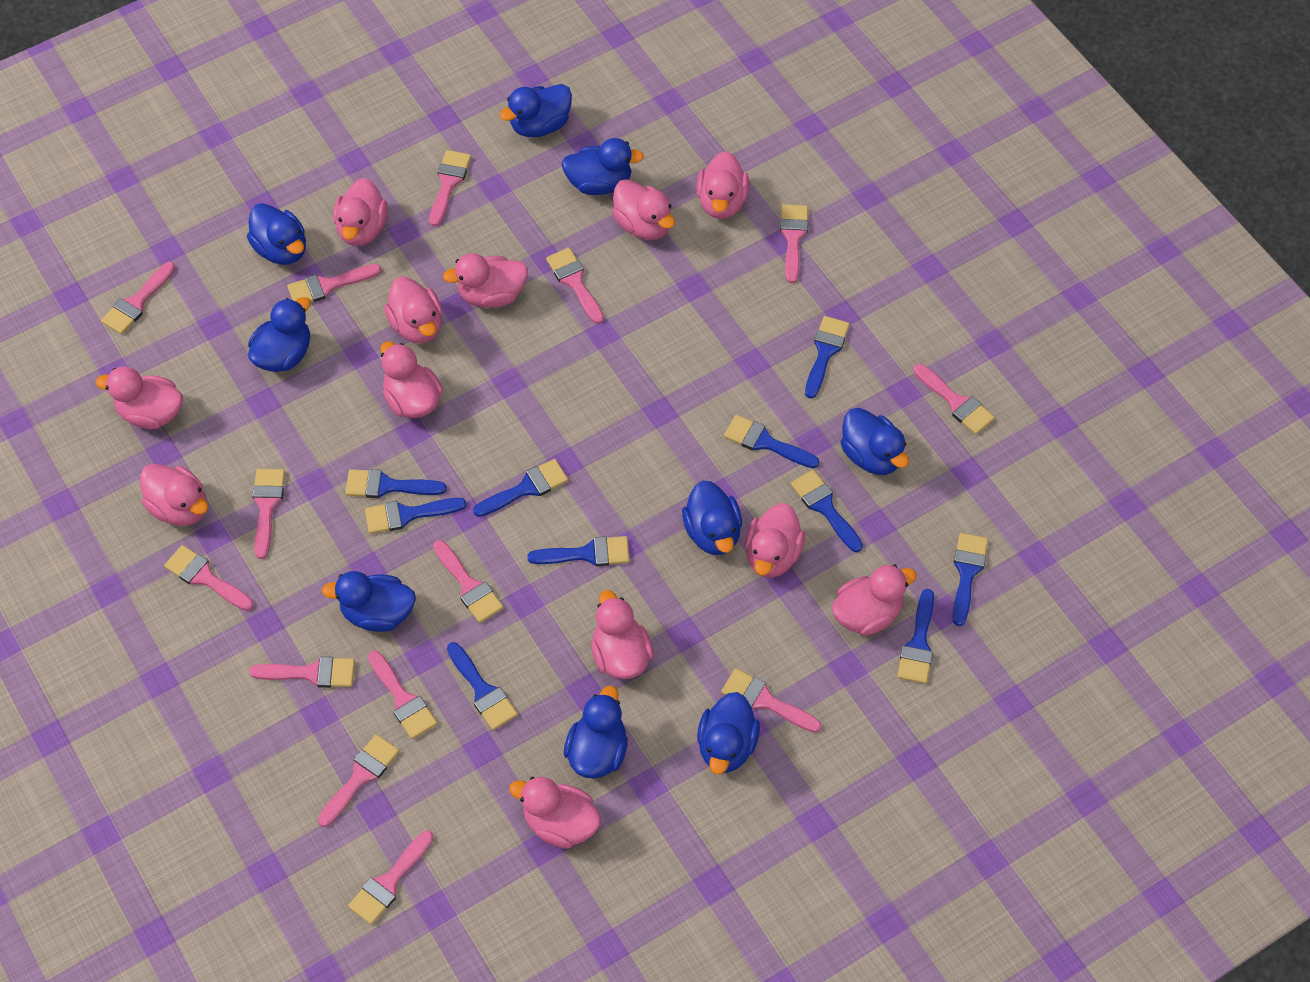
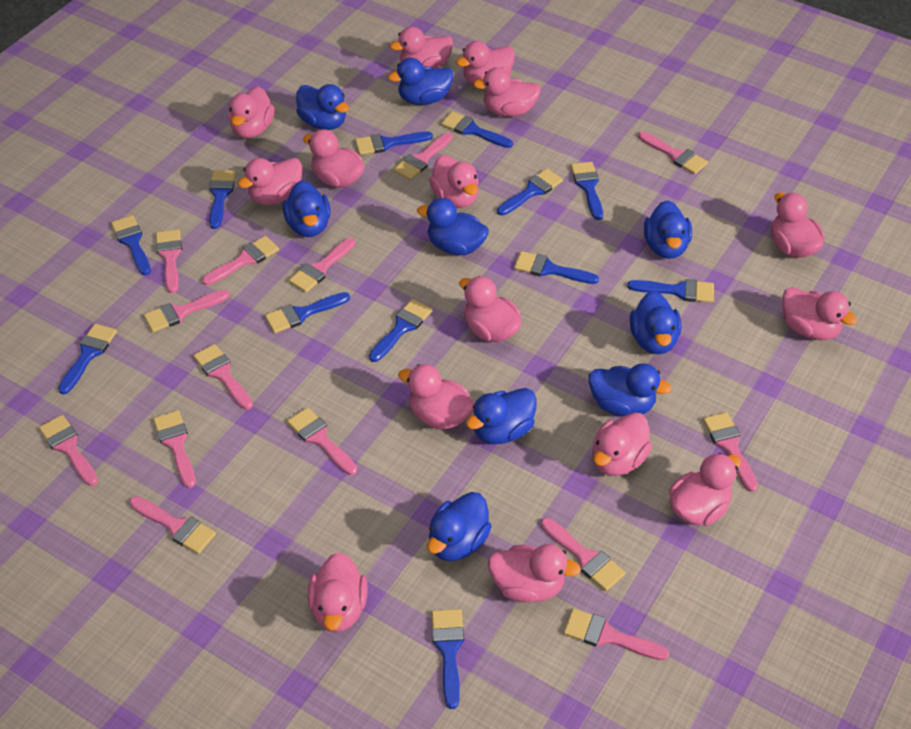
blue brush: 10 -> 12
pink duck: 12 -> 15

